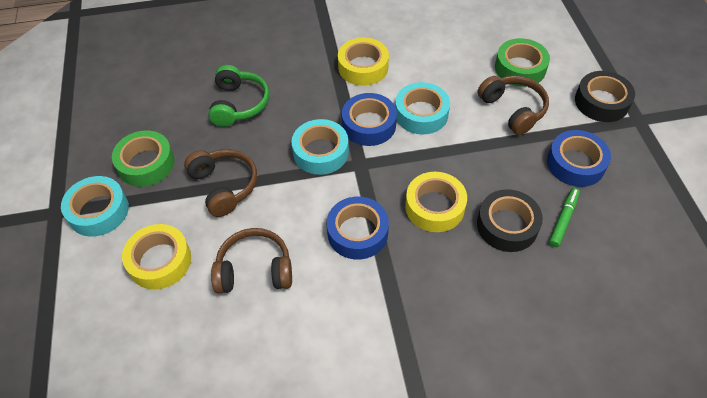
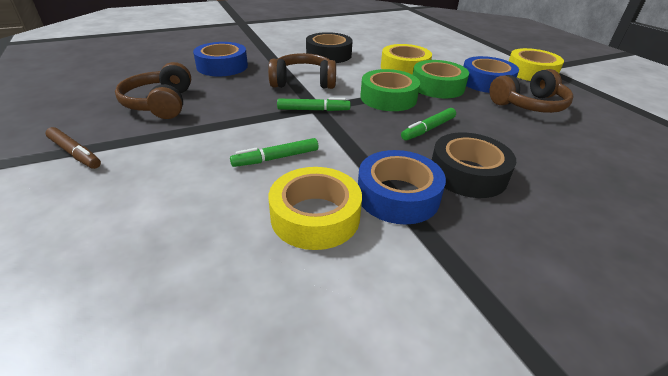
brown marker: 0 -> 1
green headphones: 1 -> 0
green marker: 1 -> 3
turquoise tape: 3 -> 0

